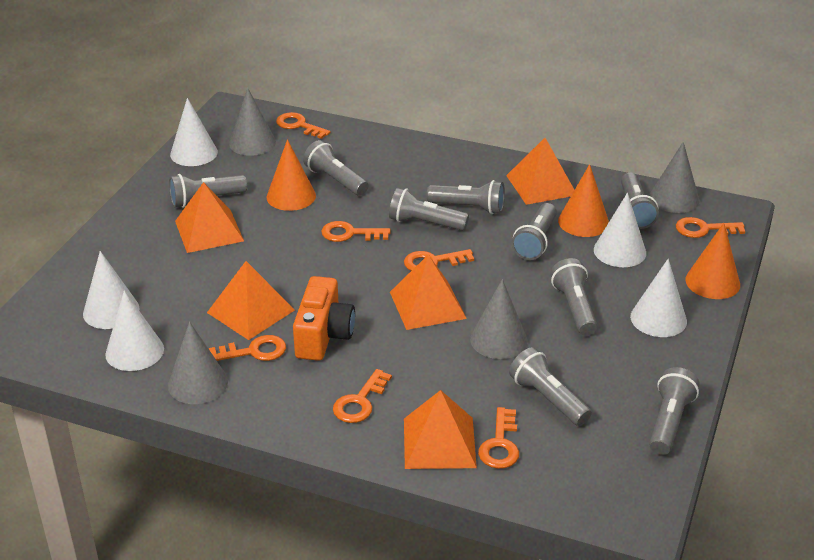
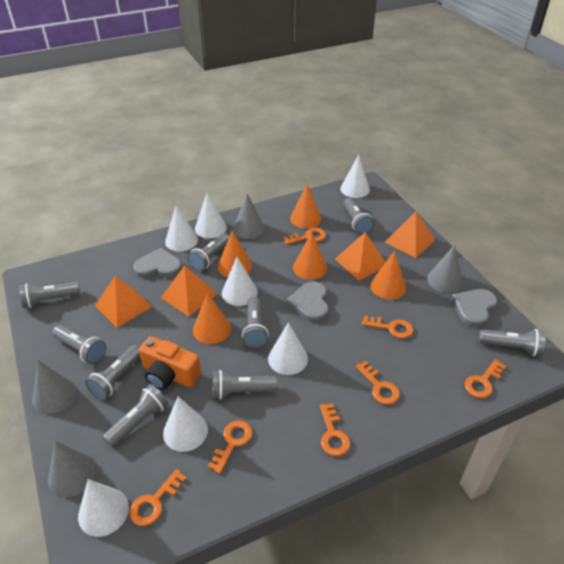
grey heart: 0 -> 3
orange cone: 3 -> 5
orange pyramid: 5 -> 4
white cone: 5 -> 7

